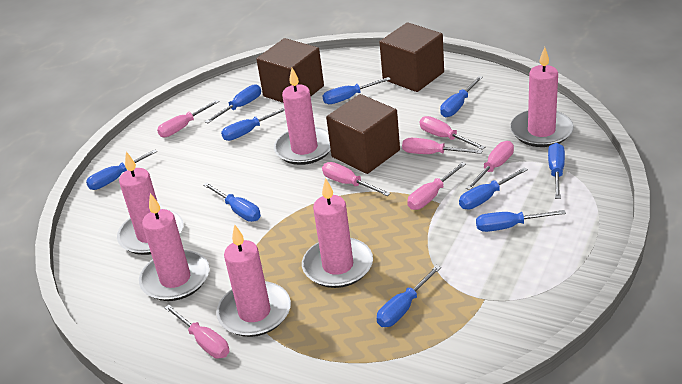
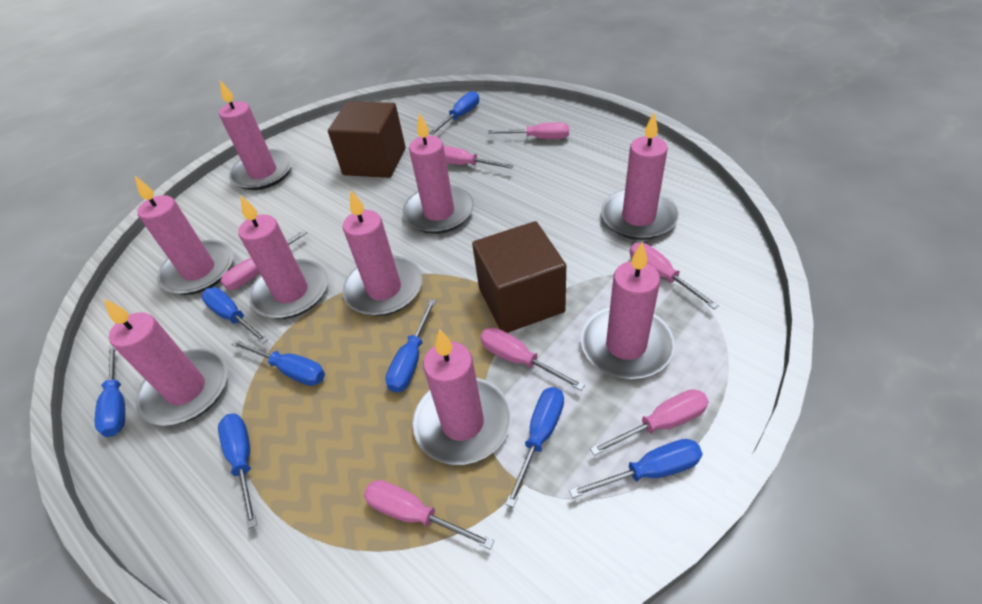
blue screwdriver: 10 -> 8
brown cube: 3 -> 2
pink candle: 6 -> 9

